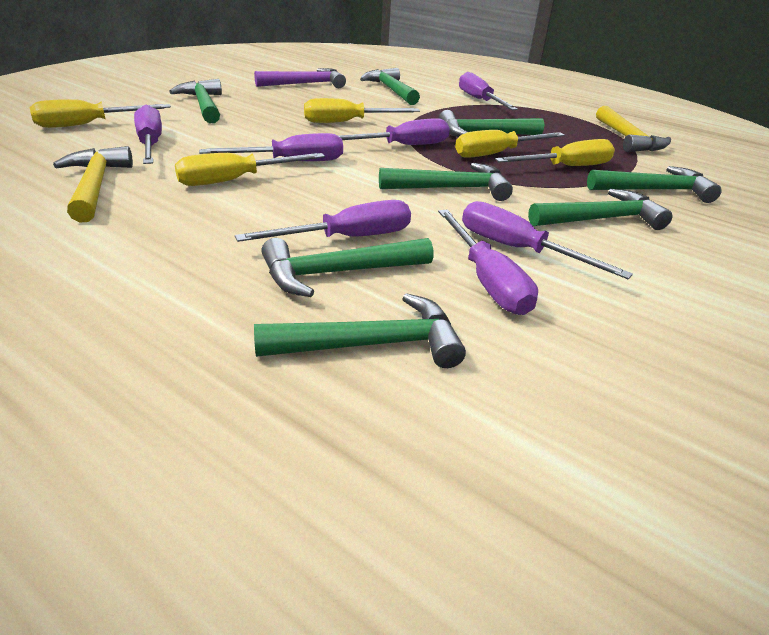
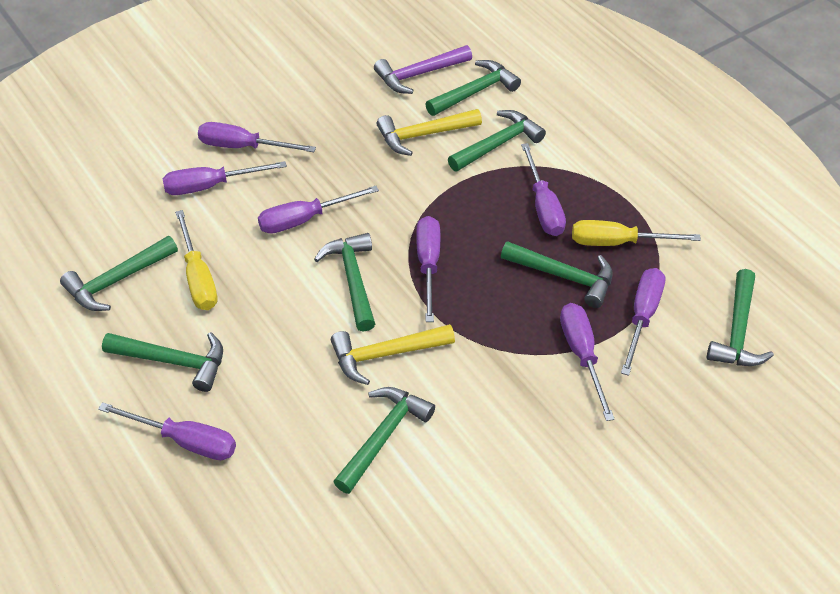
purple screwdriver: 7 -> 8
yellow screwdriver: 5 -> 2

